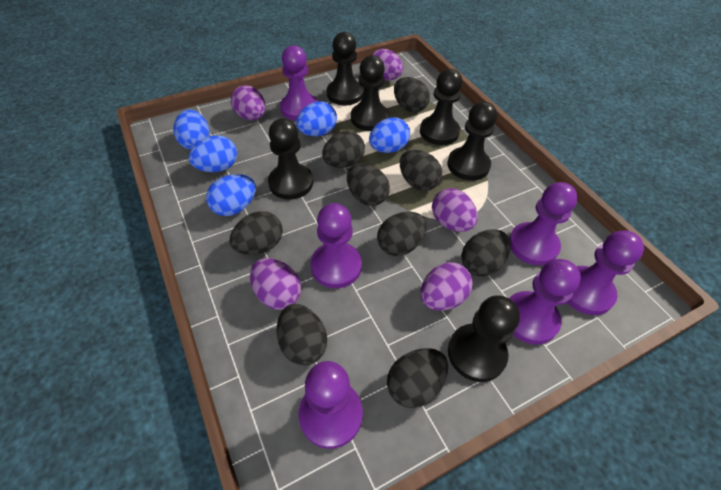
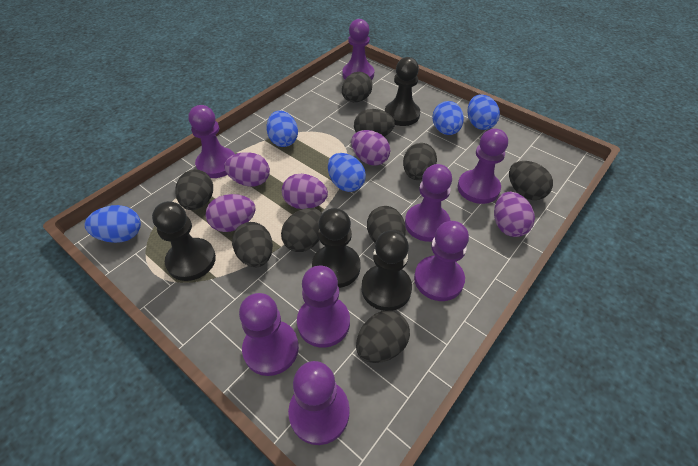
black pawn: 6 -> 4
purple pawn: 6 -> 8

